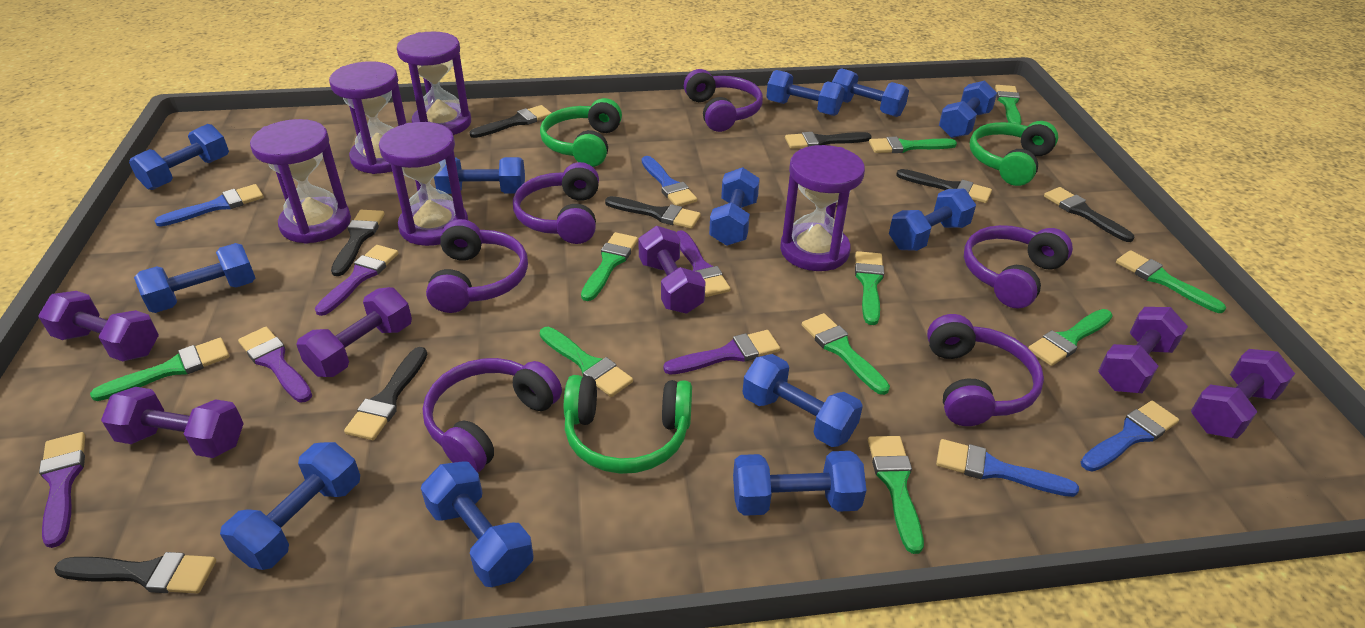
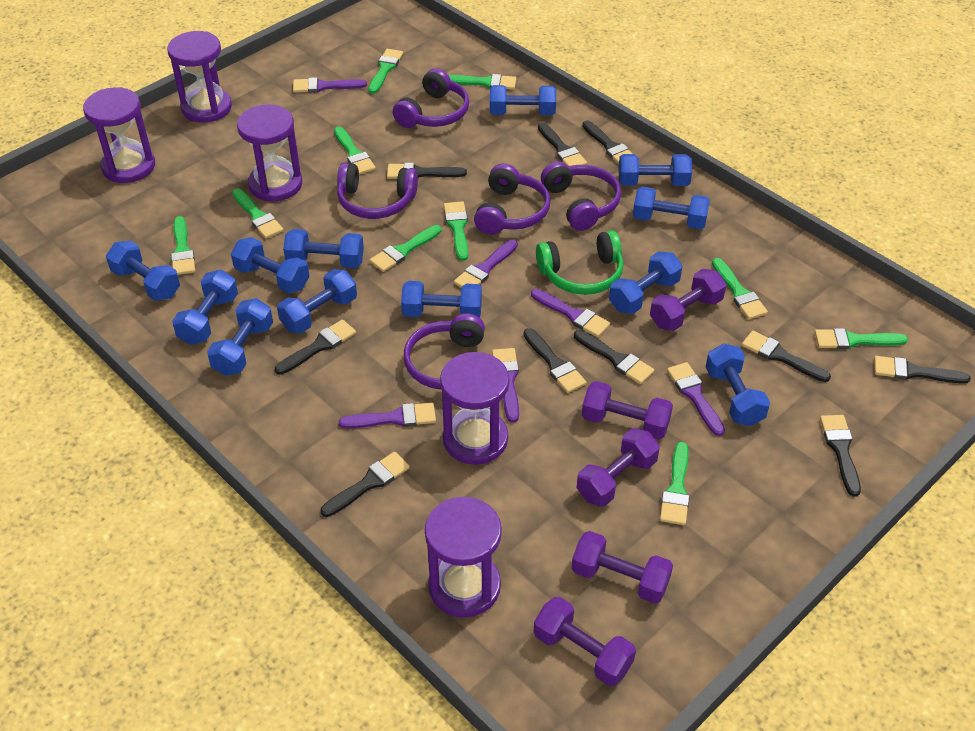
black brush: 8 -> 10
blue brush: 4 -> 0
green headphones: 3 -> 1
purple brush: 5 -> 6
purple dumbbell: 6 -> 5
purple headphones: 6 -> 5

